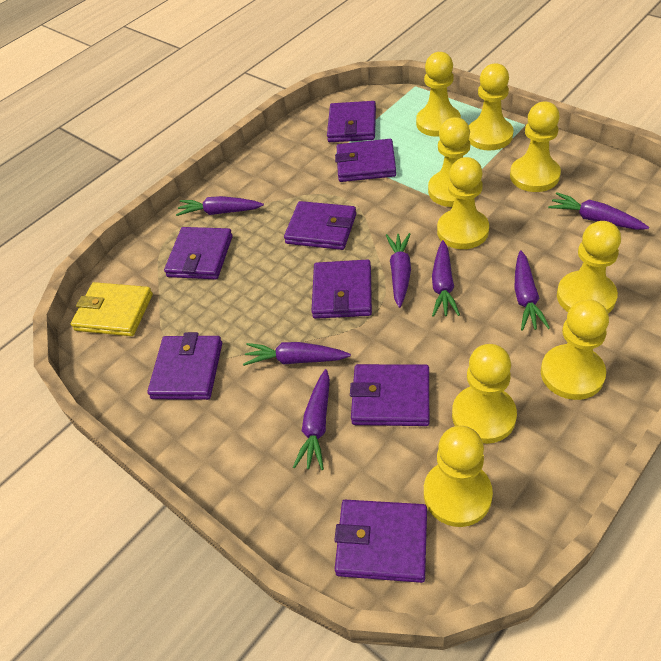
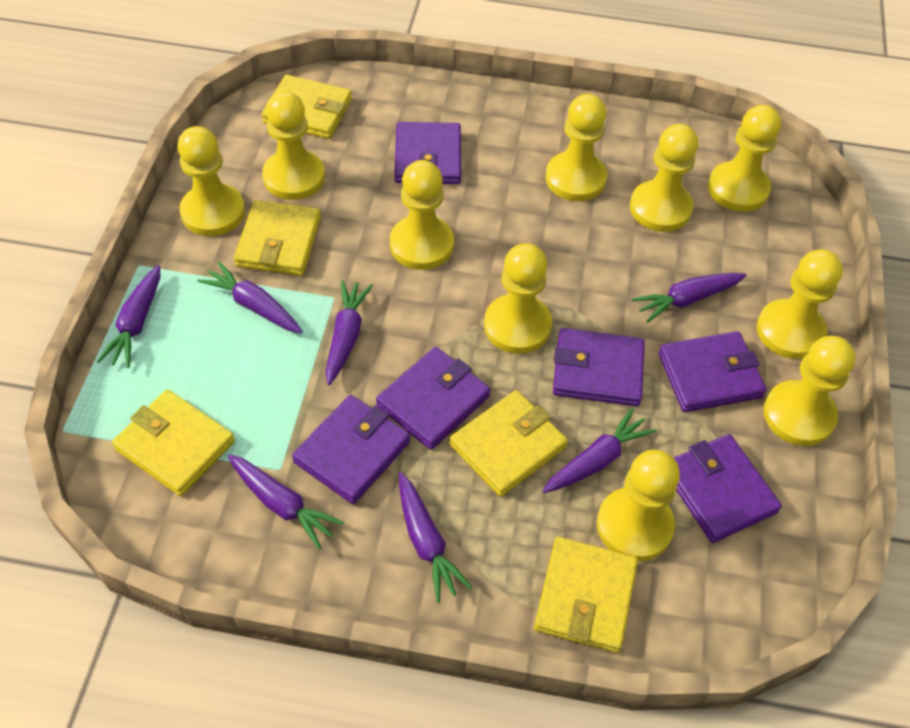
purple wallet: 8 -> 6
yellow pawn: 9 -> 10
yellow wallet: 1 -> 5

